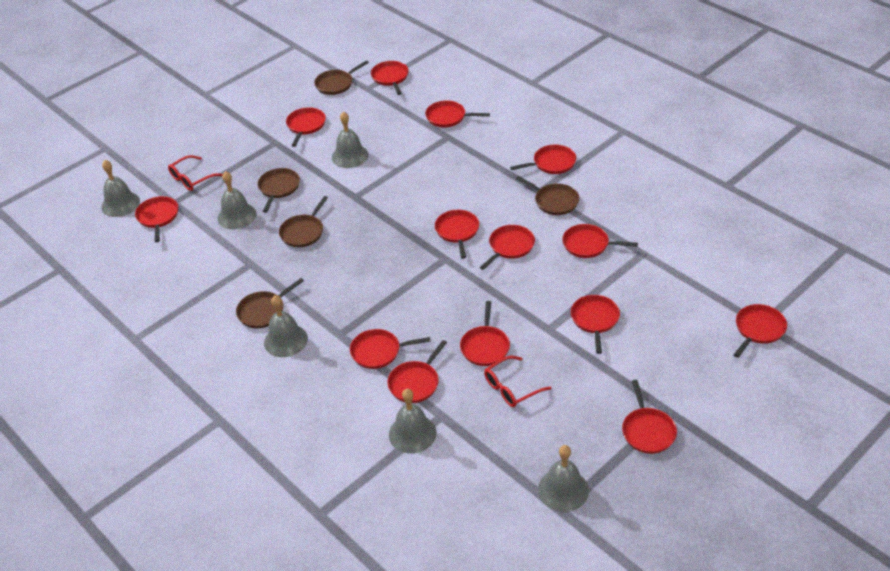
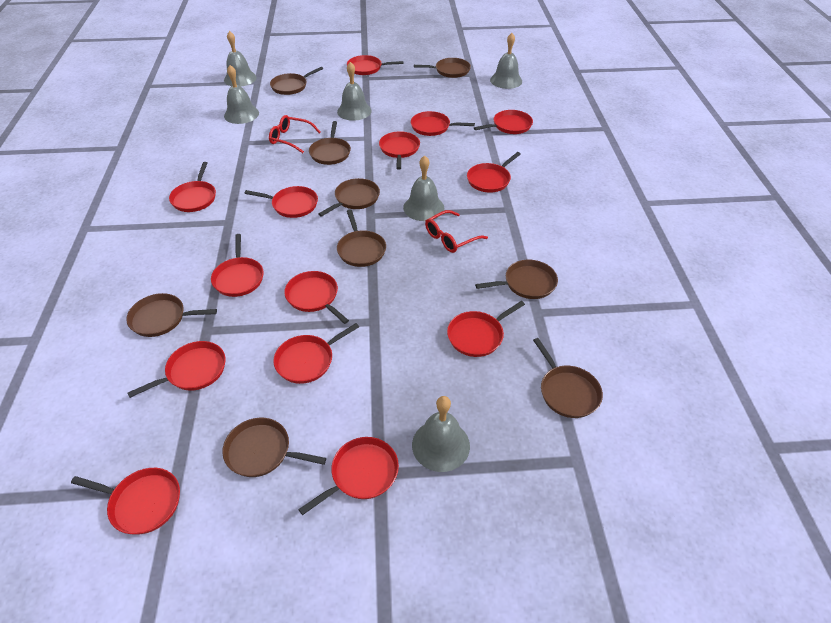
brown pan: 5 -> 9

